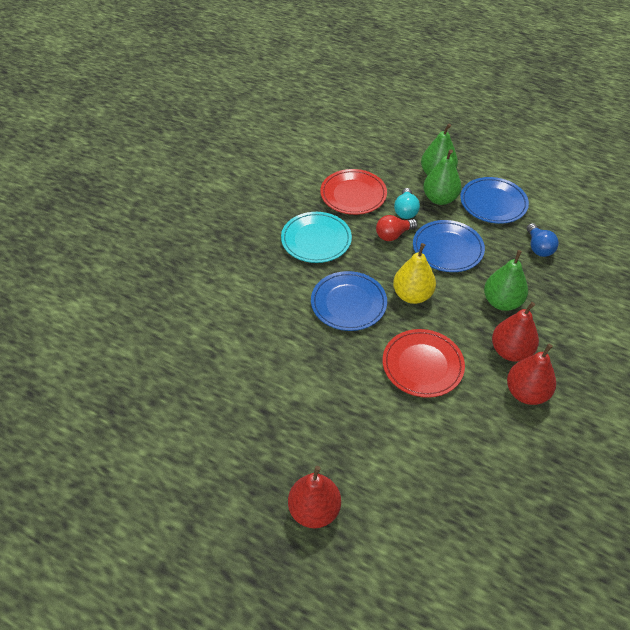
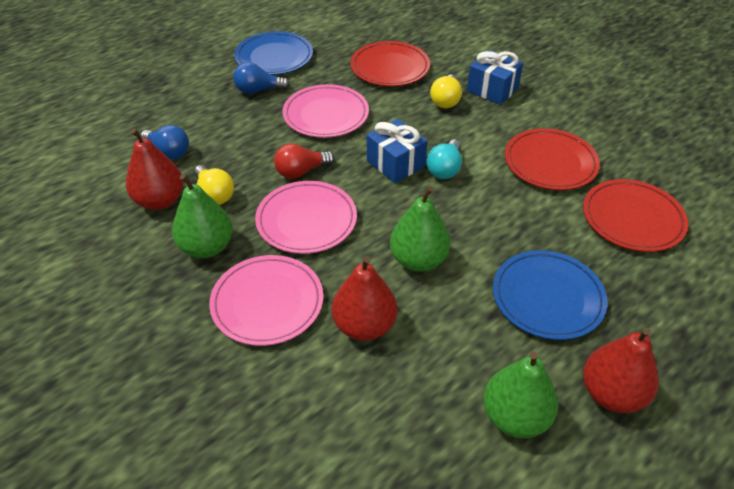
blue gift: 0 -> 2
blue light bulb: 1 -> 2
blue plate: 3 -> 2
pink plate: 0 -> 3
red plate: 2 -> 3
turquoise plate: 1 -> 0
yellow light bulb: 0 -> 2
yellow pear: 1 -> 0

